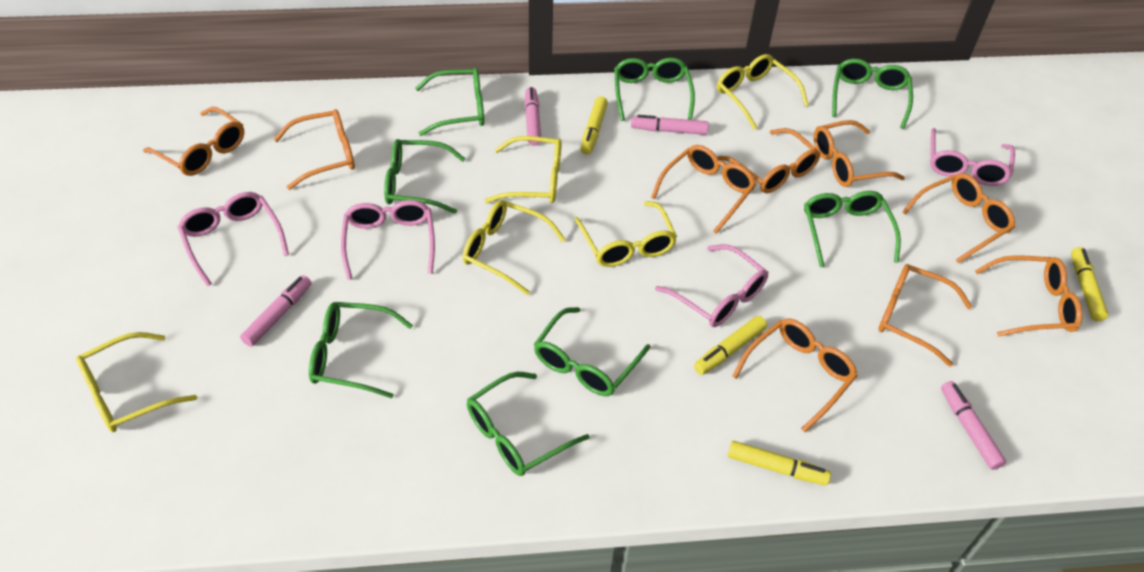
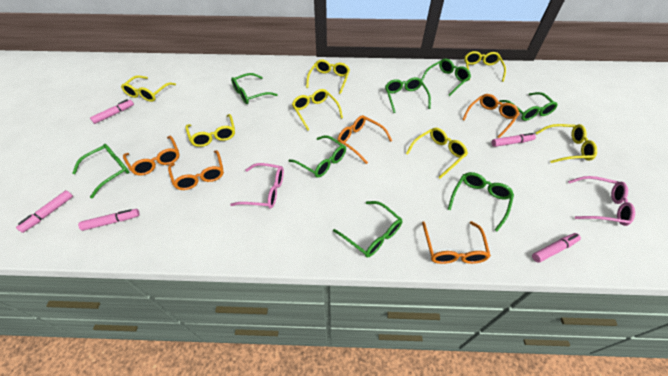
orange glasses: 9 -> 5
pink glasses: 4 -> 2
pink marker: 4 -> 5
yellow glasses: 5 -> 7
yellow marker: 4 -> 0

